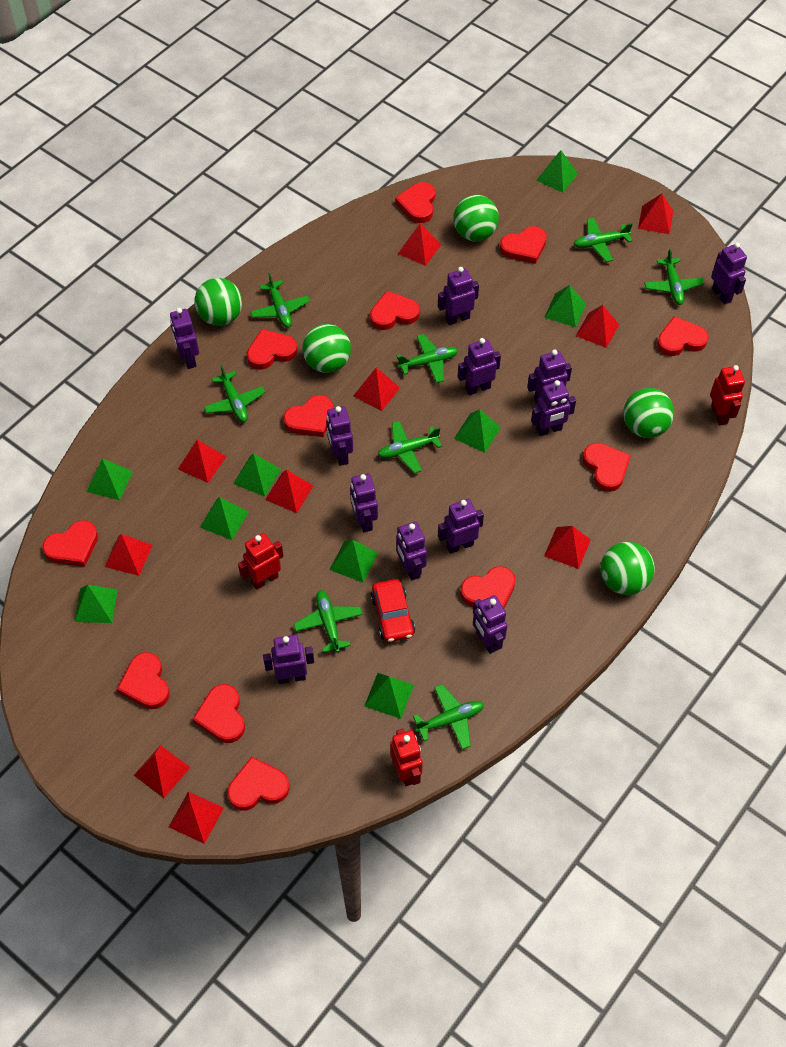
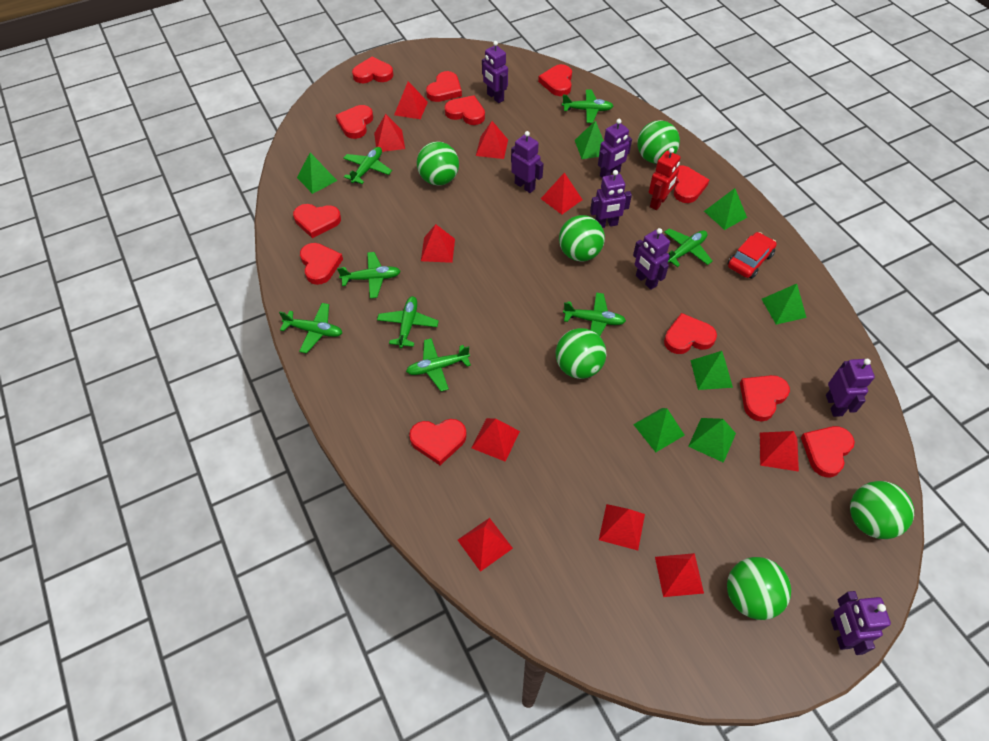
green ball: 5 -> 6
green pyramid: 9 -> 7
purple robot: 12 -> 7
red robot: 3 -> 1

